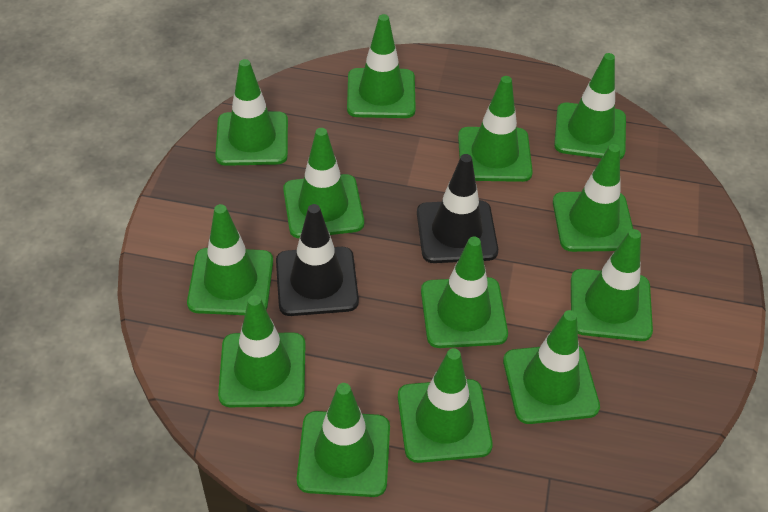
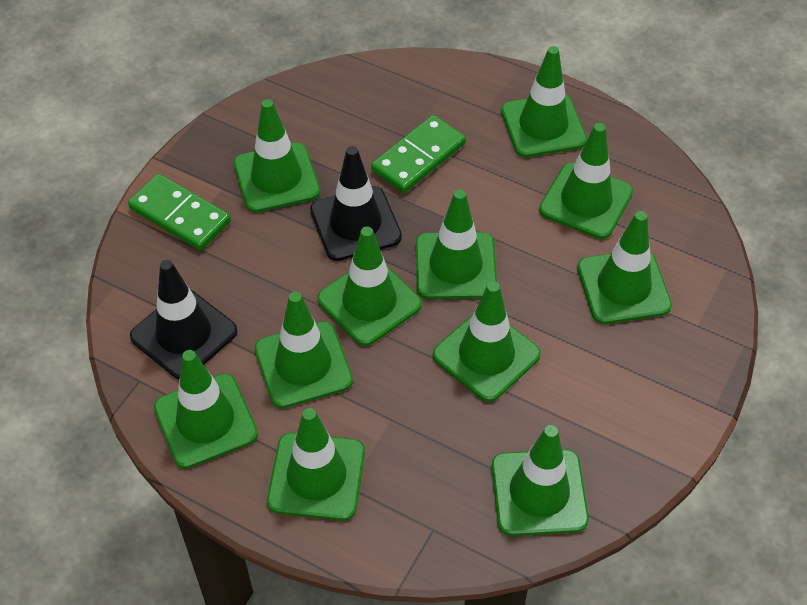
green domino: 0 -> 2
green traffic cone: 13 -> 11

